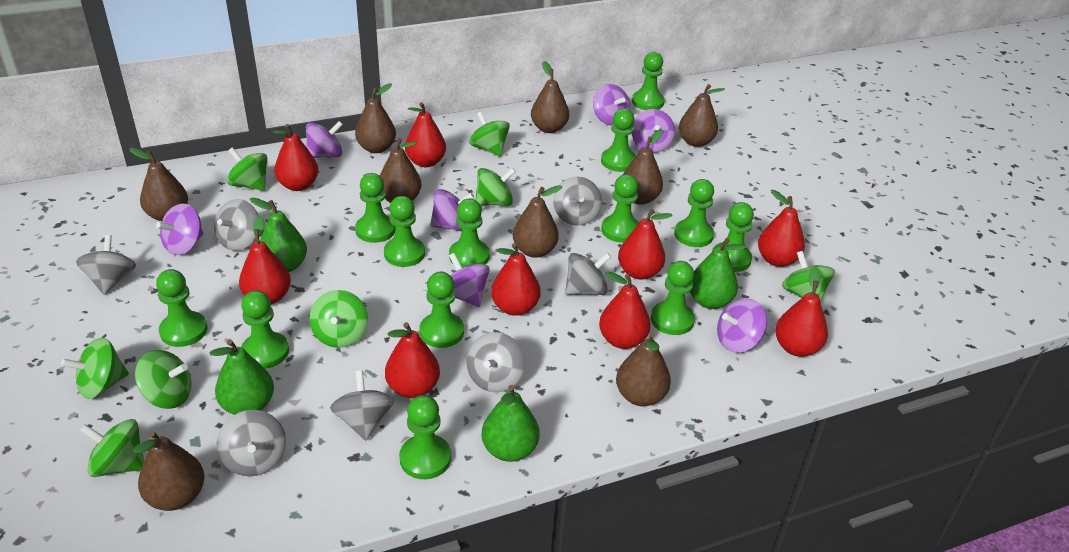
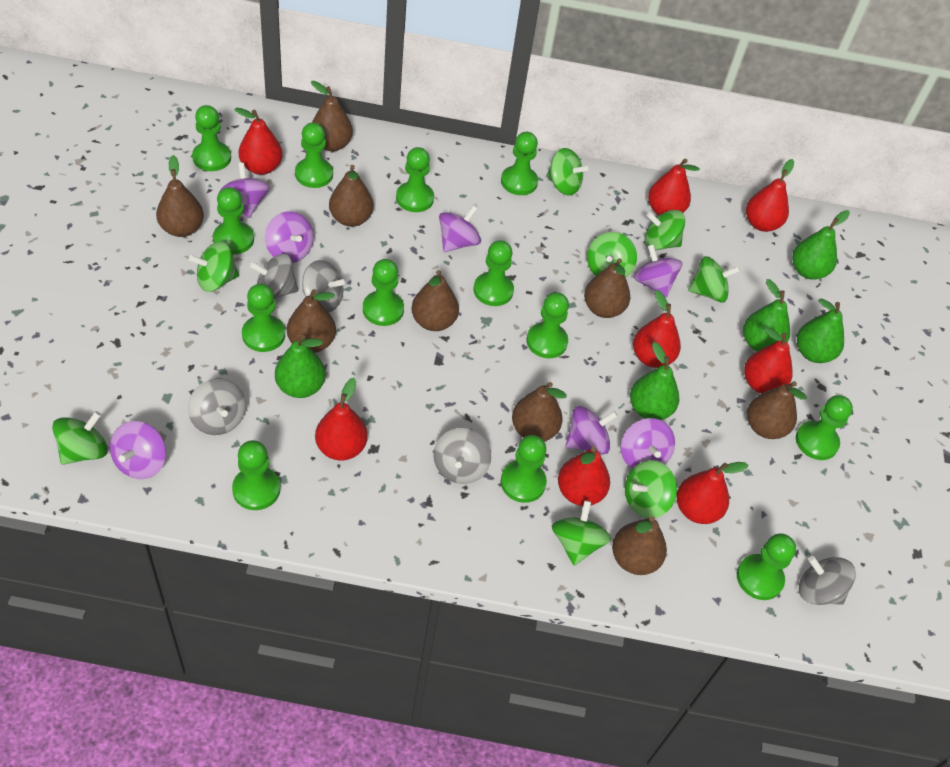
green pear: 4 -> 5
grey spinning top: 7 -> 5
red pear: 9 -> 8

